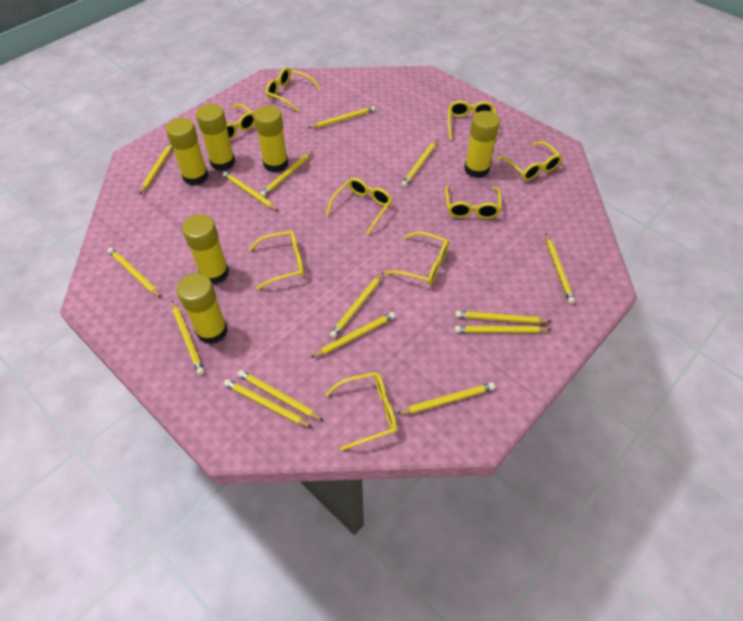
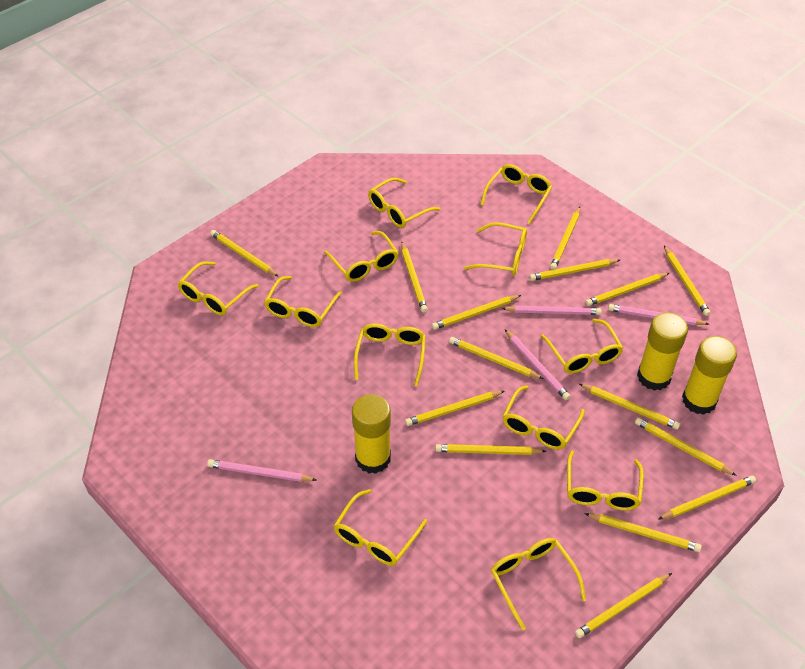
pink pencil: 0 -> 4
yellow glasses: 9 -> 12
yellow glue stick: 6 -> 3

